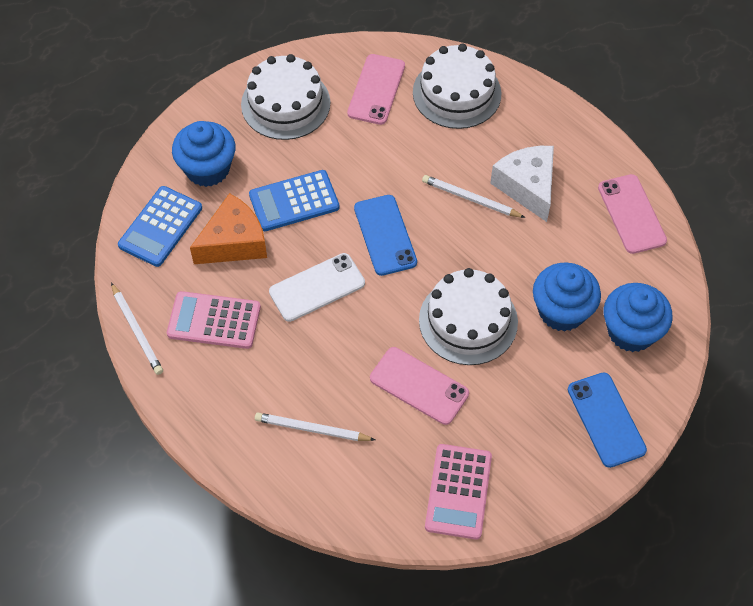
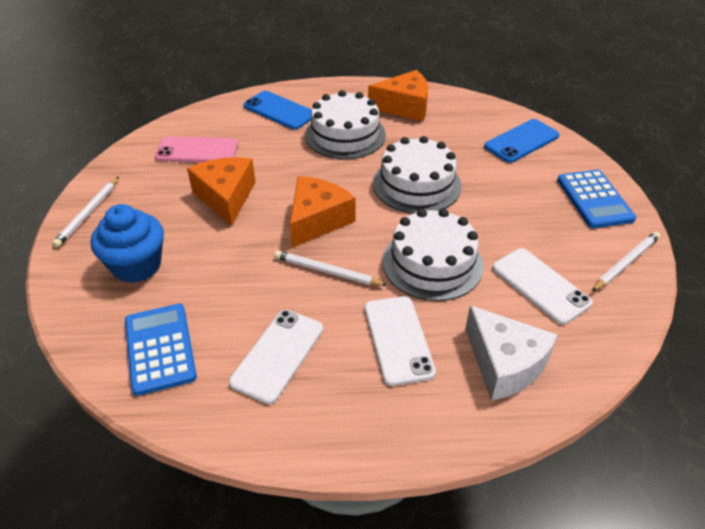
blue cupcake: 3 -> 1
orange cheese: 1 -> 3
pink calculator: 2 -> 0
pink phone: 3 -> 1
white phone: 1 -> 3

